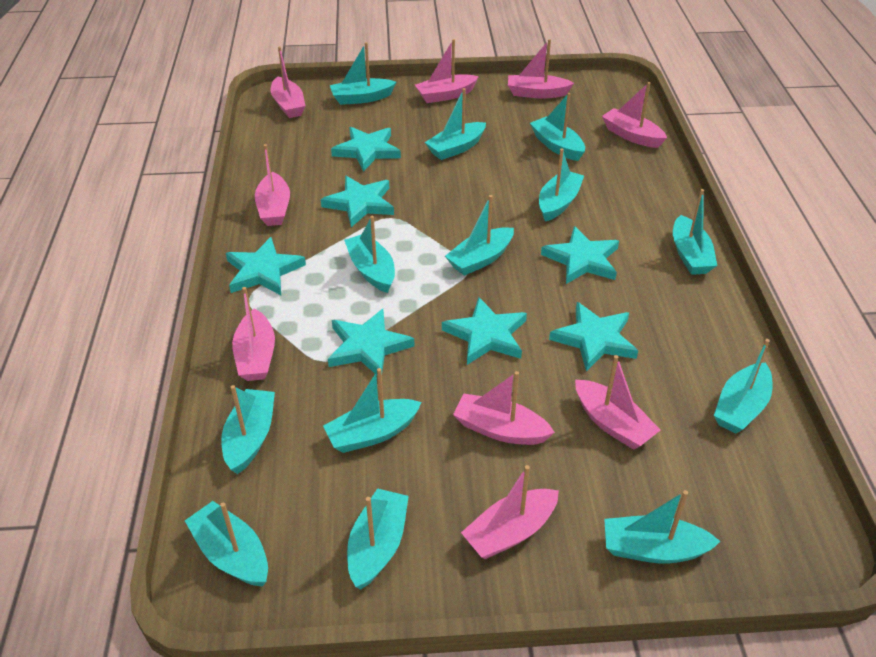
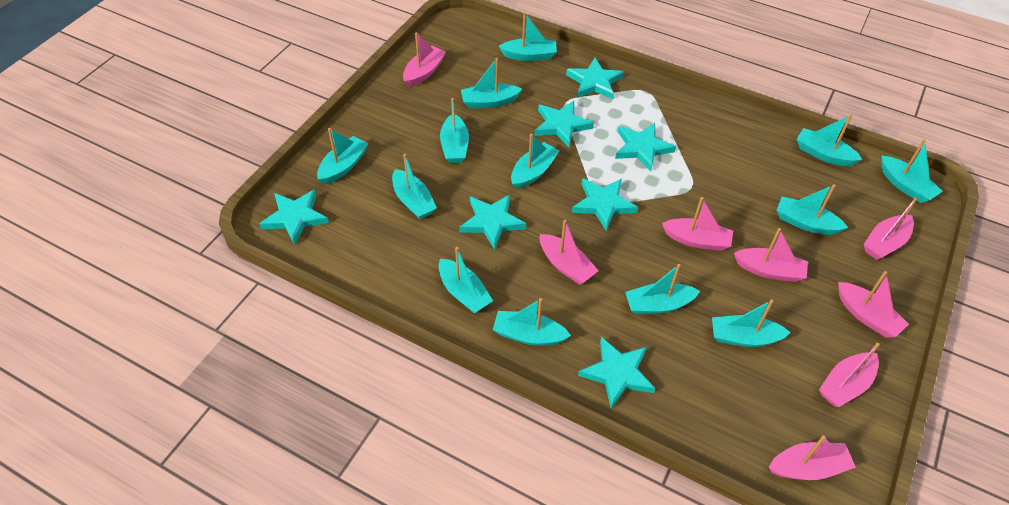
pink boat: 9 -> 8

